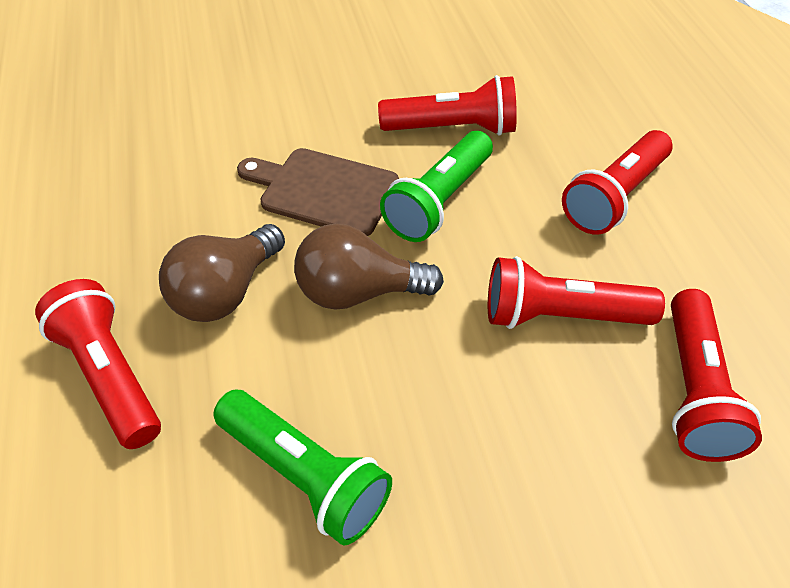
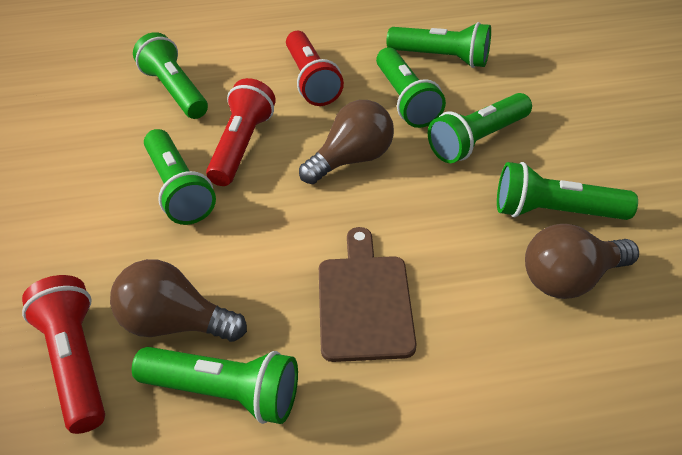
brown light bulb: 2 -> 3
green flashlight: 2 -> 7
red flashlight: 5 -> 3

